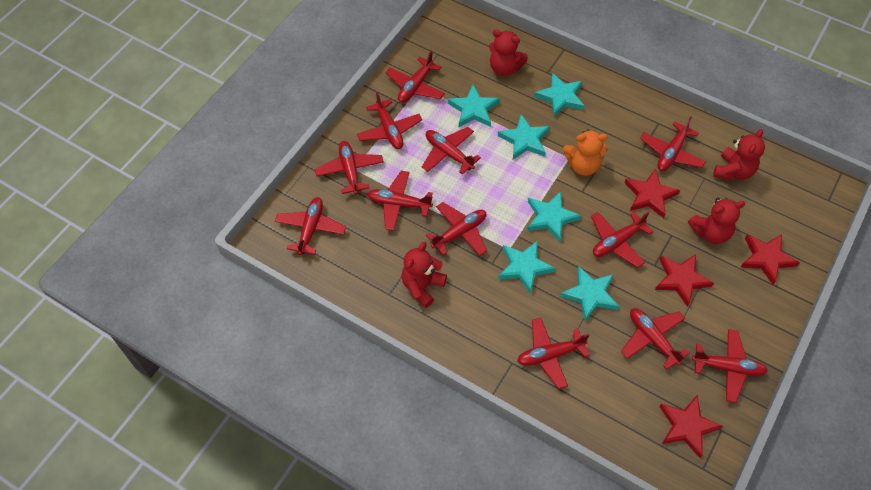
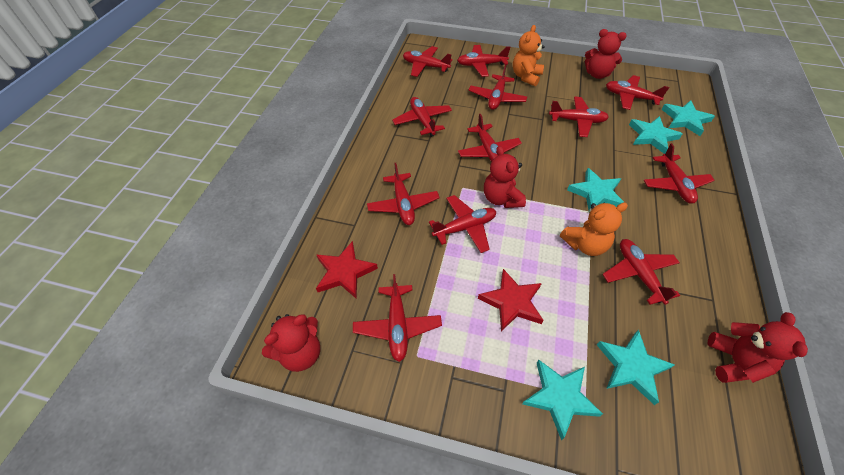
orange teddy bear: 1 -> 2
red star: 4 -> 2
turquoise star: 6 -> 5

